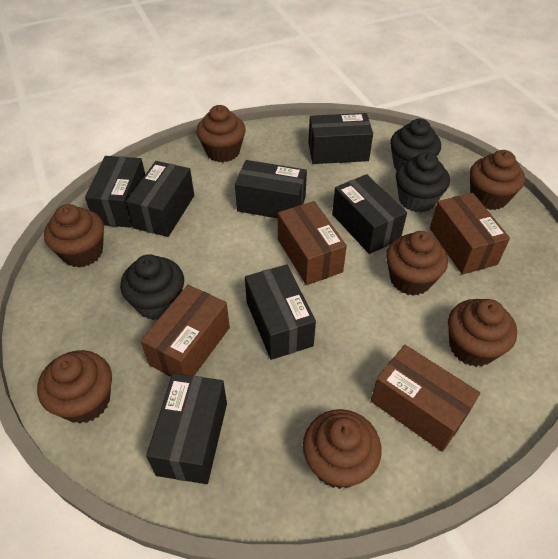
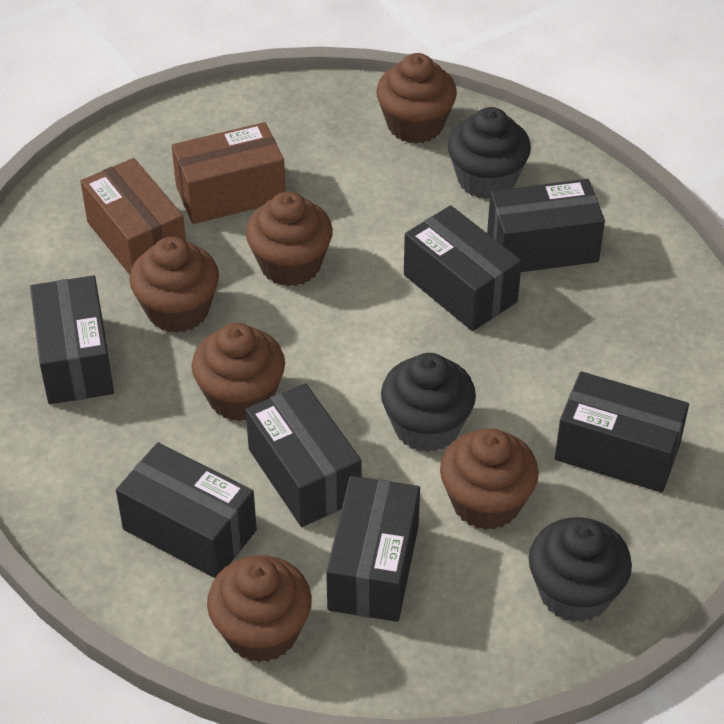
brown box: 4 -> 2
brown cupcake: 7 -> 6

